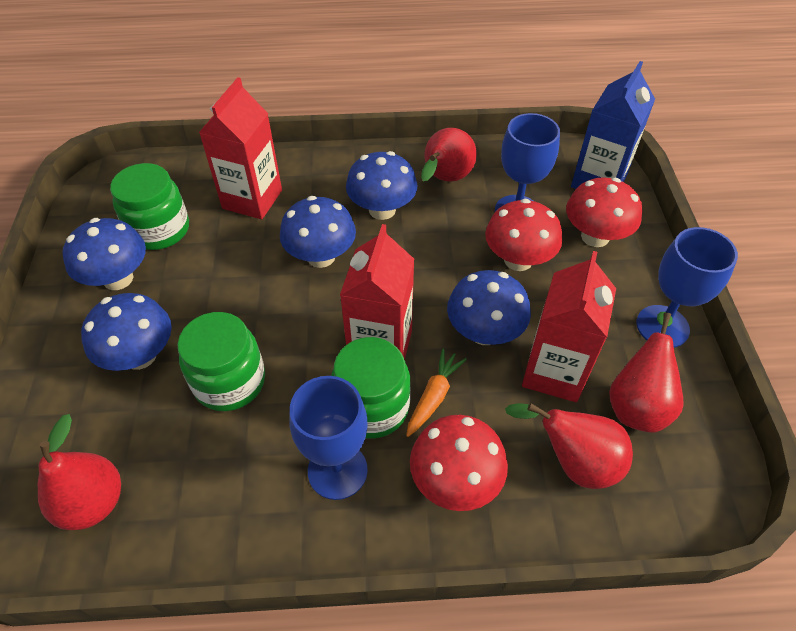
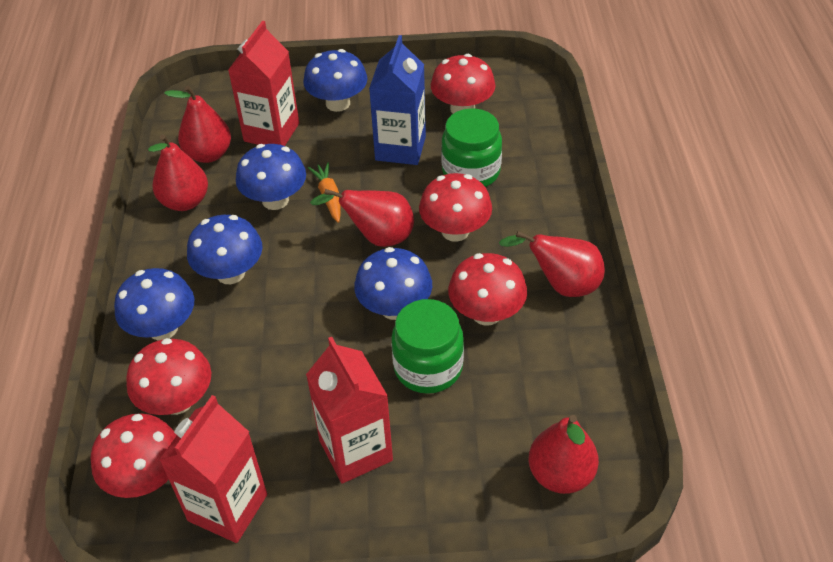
blue goblet: 3 -> 0
green jar: 3 -> 2
red mushroom: 3 -> 5
red pear: 4 -> 5

